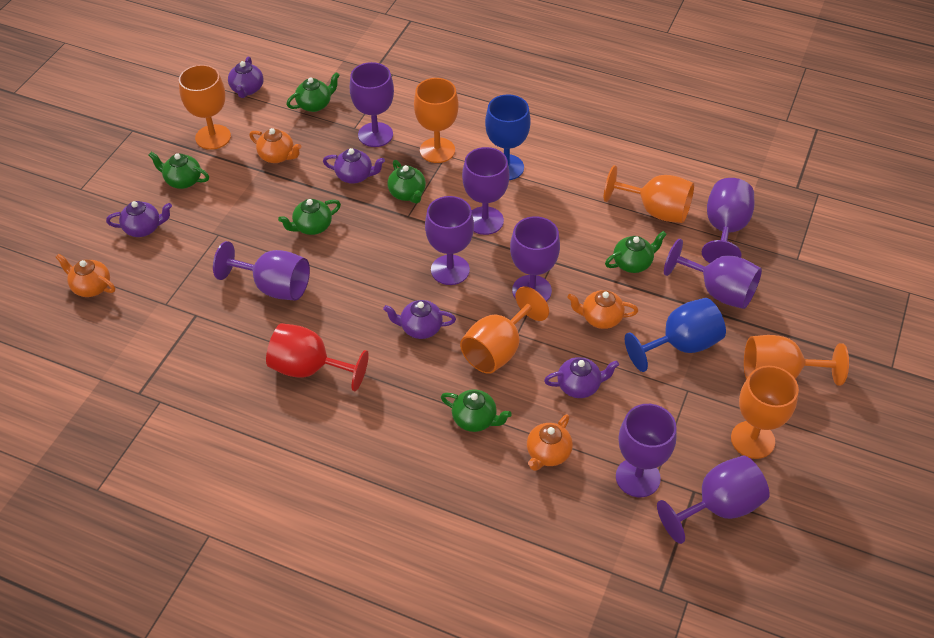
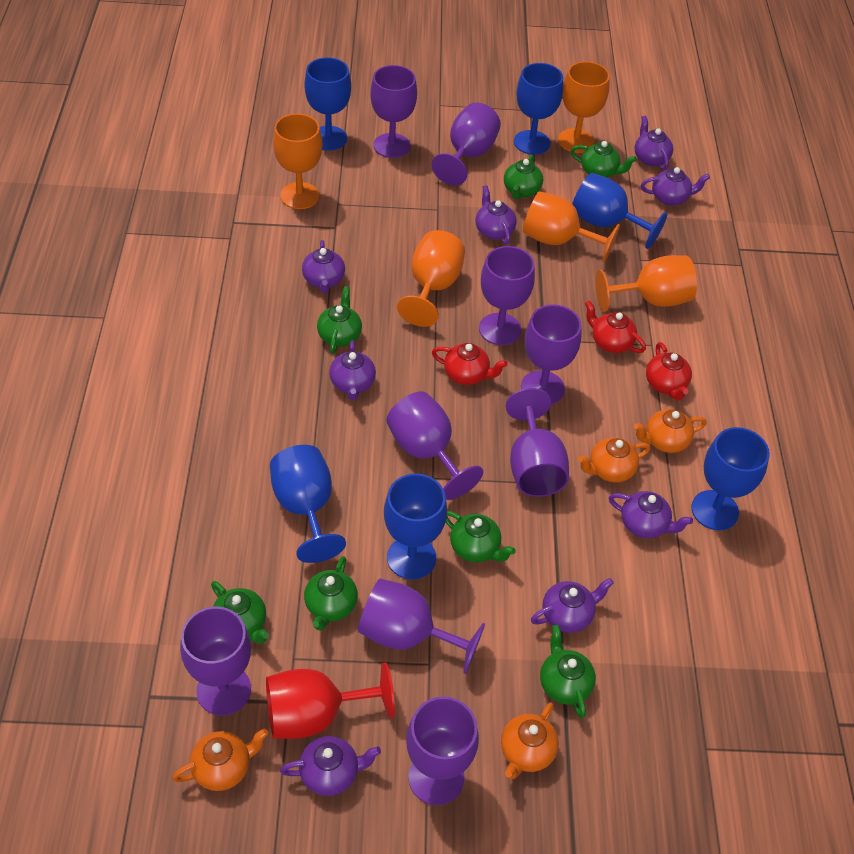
blue goblet: 2 -> 6
green teapot: 6 -> 7
orange goblet: 6 -> 5
purple teapot: 5 -> 8
red teapot: 0 -> 3

